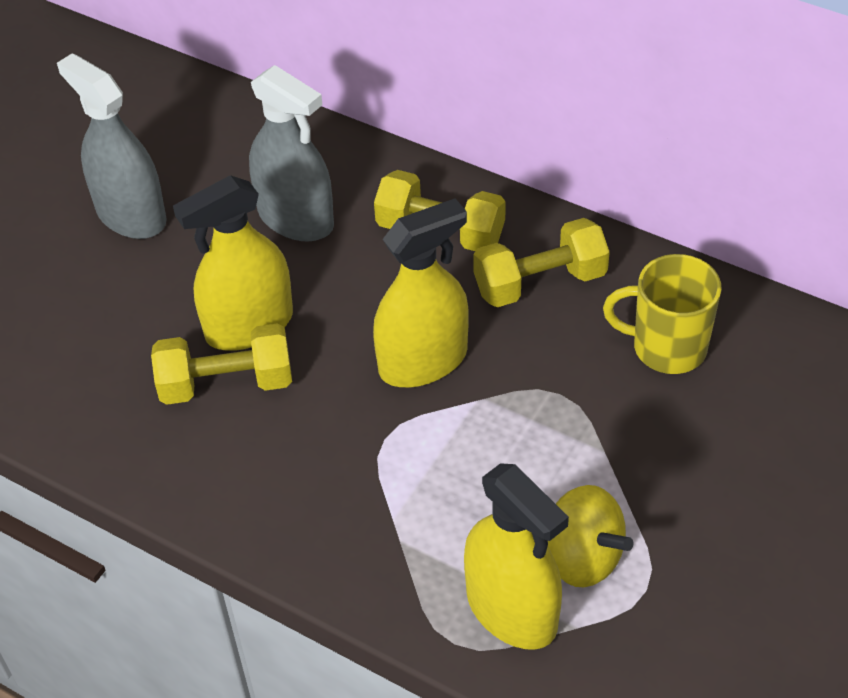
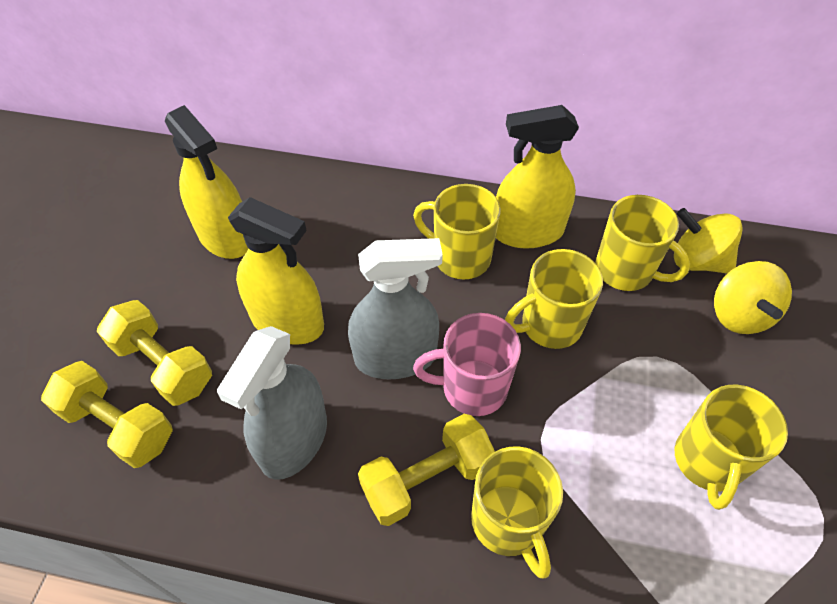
pink mug: 0 -> 1
yellow mug: 1 -> 5
yellow spinning top: 1 -> 2

